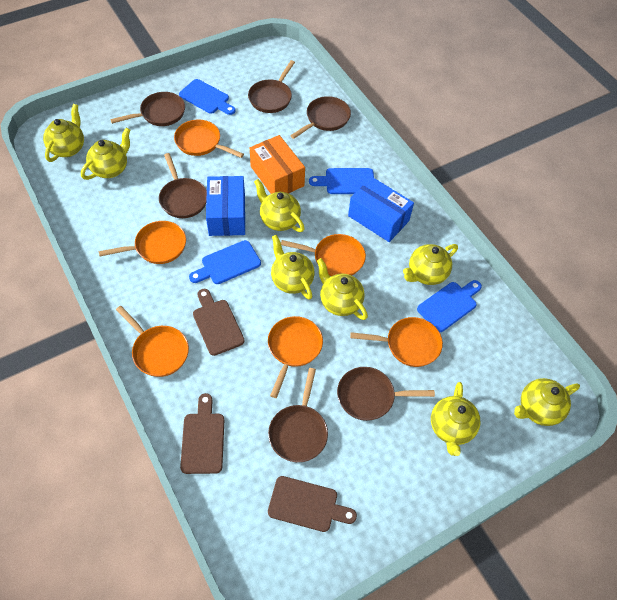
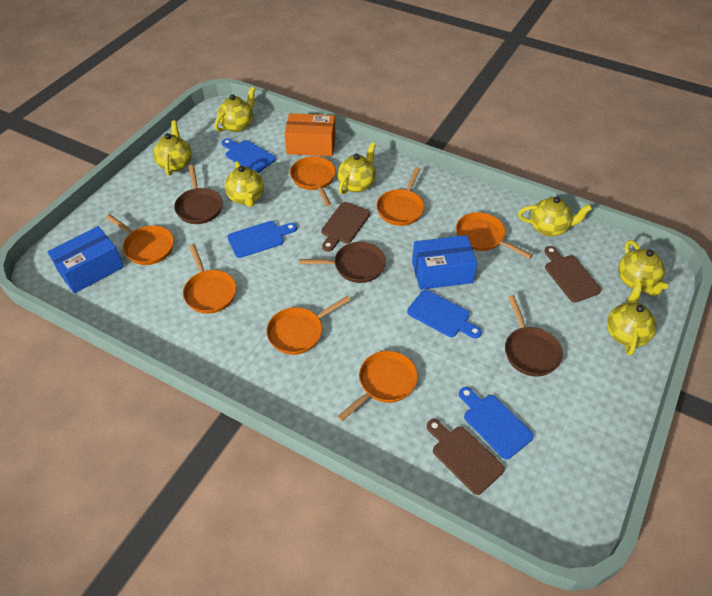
brown pan: 6 -> 3
orange pan: 6 -> 7
yellow teapot: 8 -> 7

